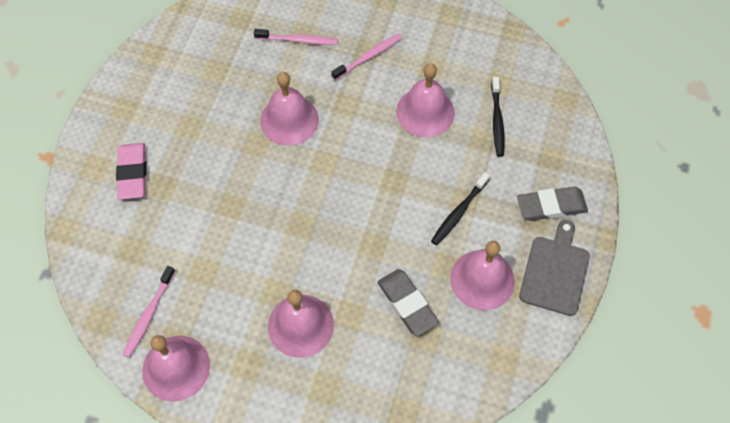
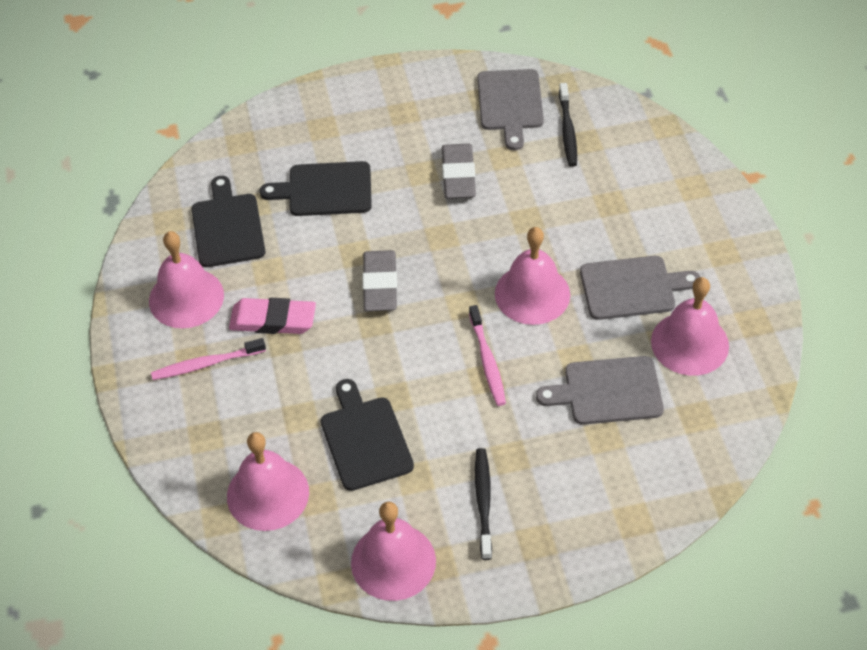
black cutting board: 0 -> 3
grey cutting board: 1 -> 3
pink toothbrush: 3 -> 2

